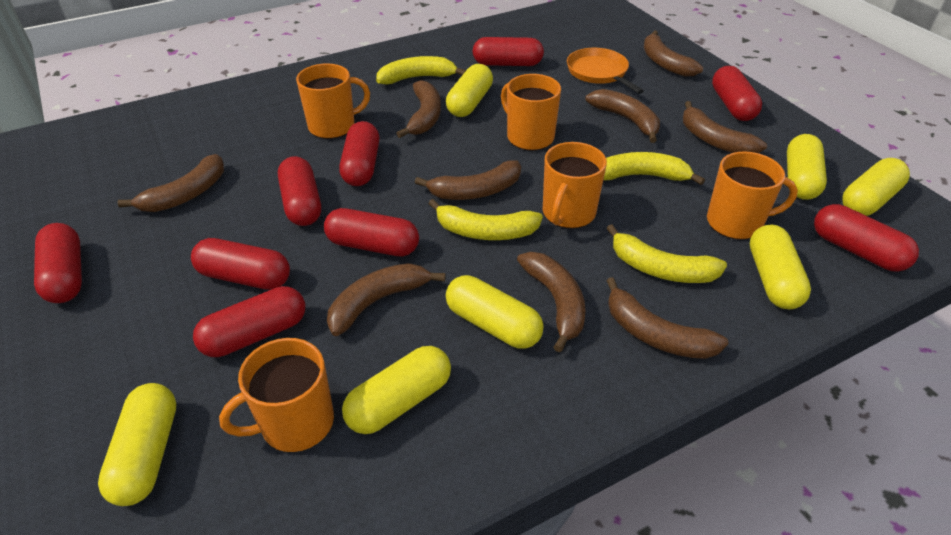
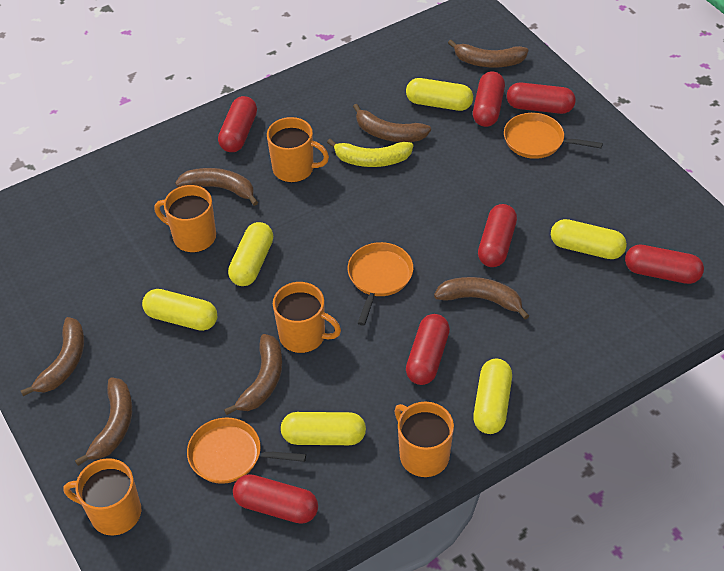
brown banana: 9 -> 7
orange pan: 1 -> 3
red capsule: 9 -> 7
yellow banana: 4 -> 1
yellow capsule: 7 -> 6

